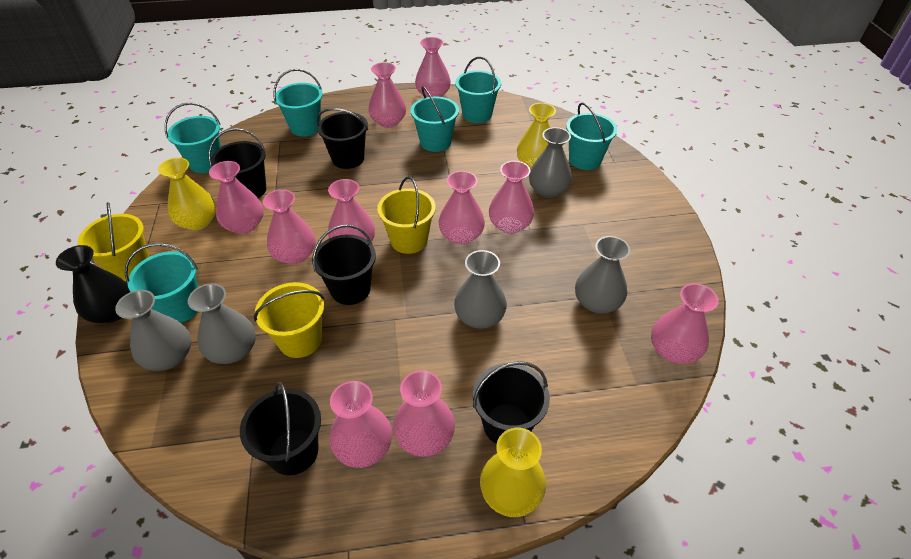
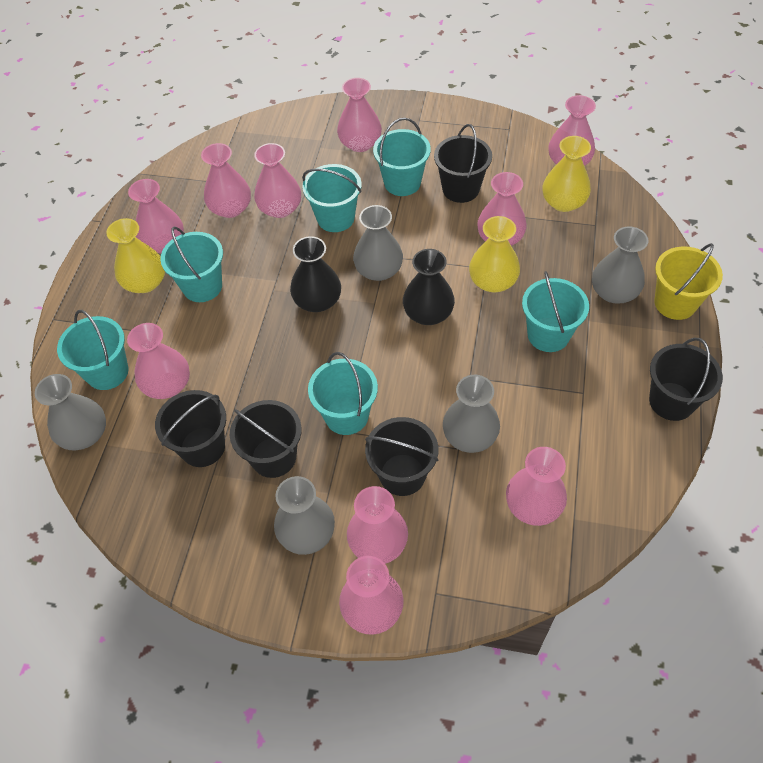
black vase: 1 -> 2
yellow bucket: 3 -> 1

